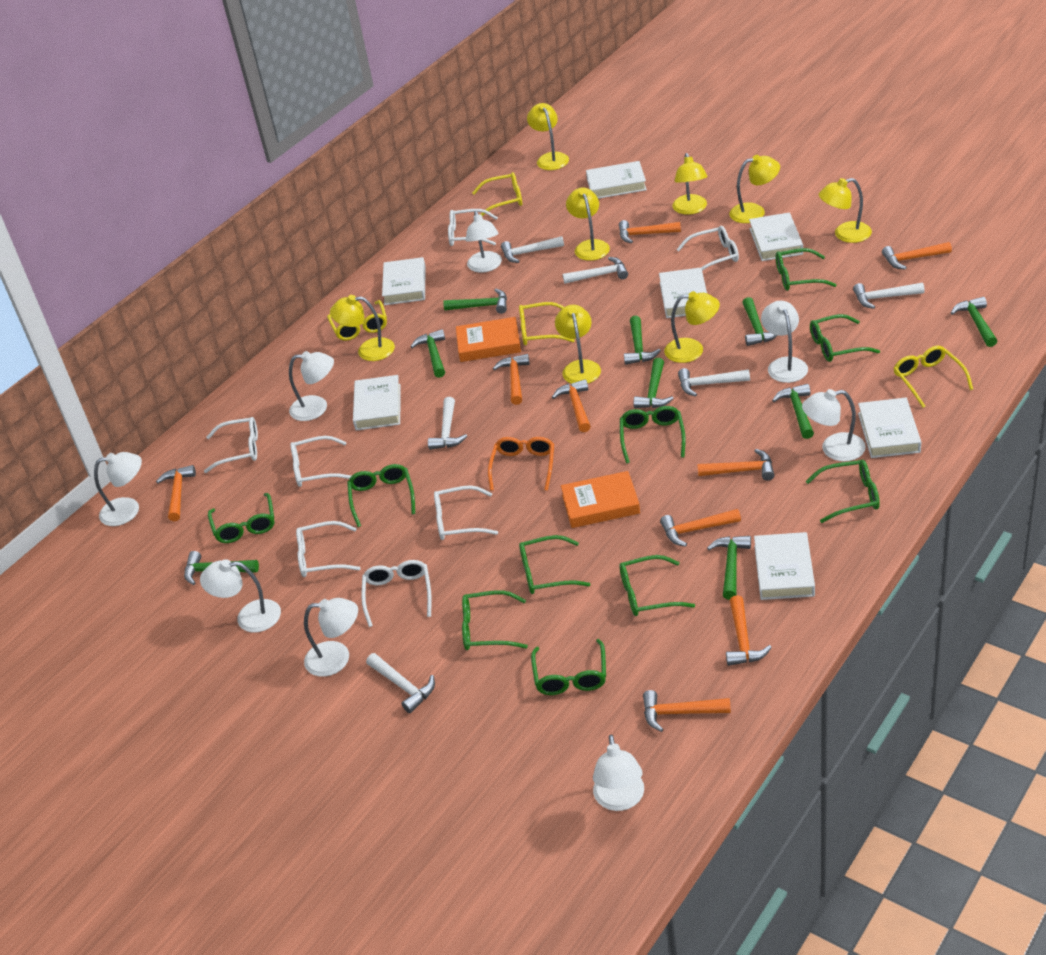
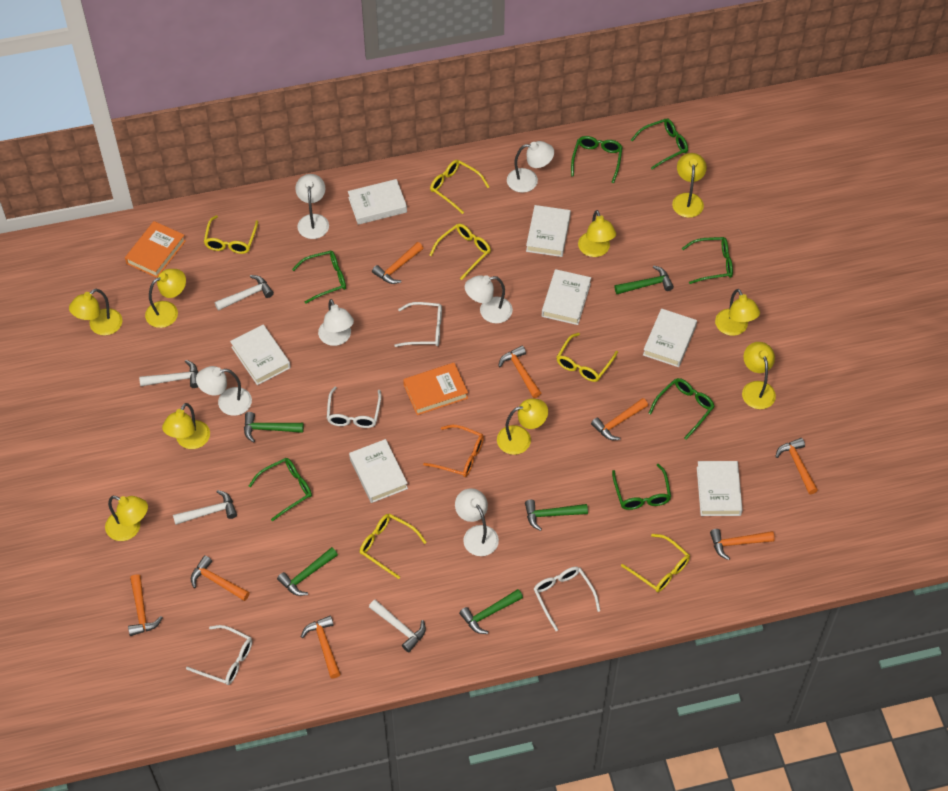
green glasses: 10 -> 7
green hammer: 9 -> 5
orange hammer: 9 -> 8
white glasses: 7 -> 4
white hammer: 6 -> 4
white lamp: 8 -> 6
yellow glasses: 4 -> 6
yellow lamp: 8 -> 9

